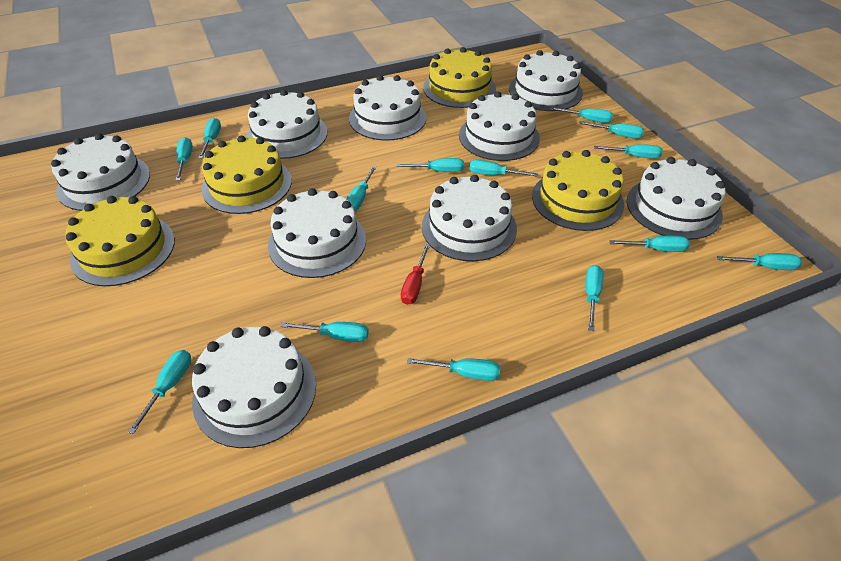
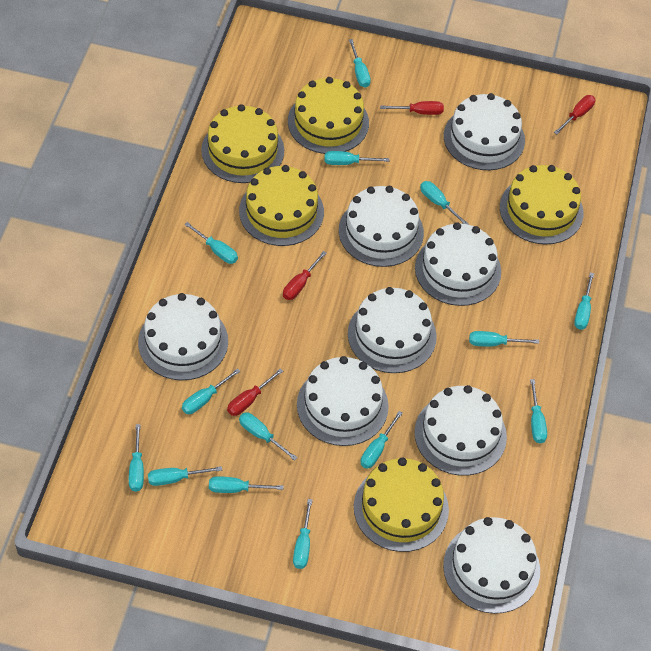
red screwdriver: 1 -> 4
white cake: 9 -> 8
yellow cake: 4 -> 5

